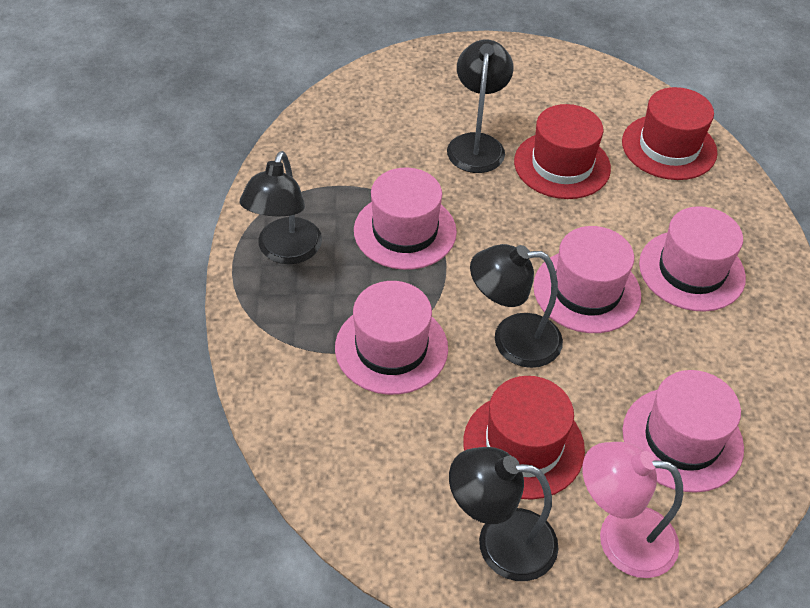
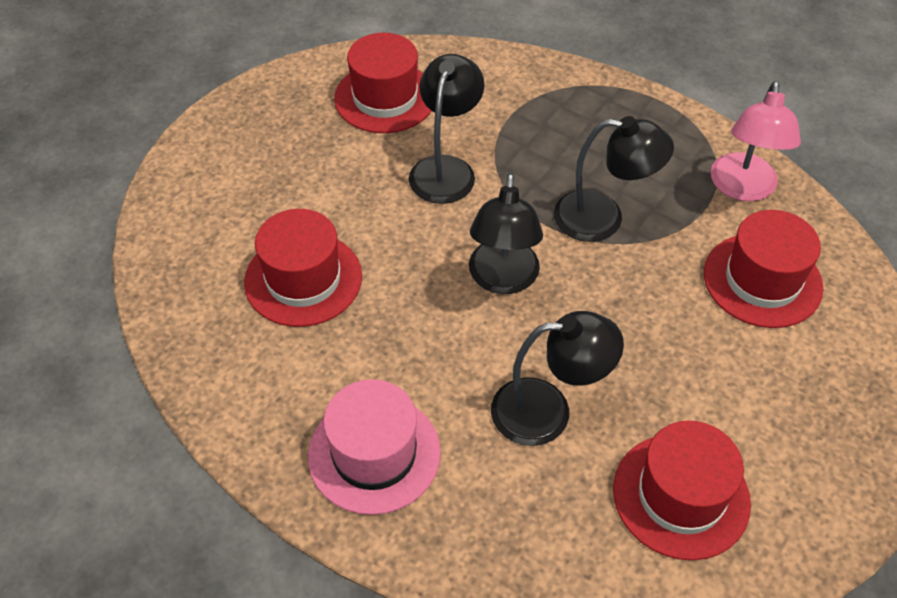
pink hat: 5 -> 1
red hat: 3 -> 4

